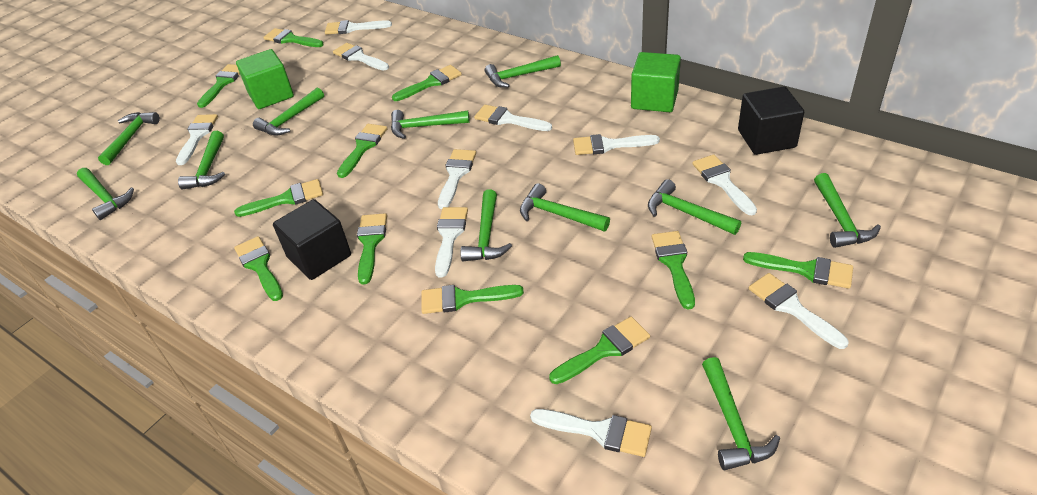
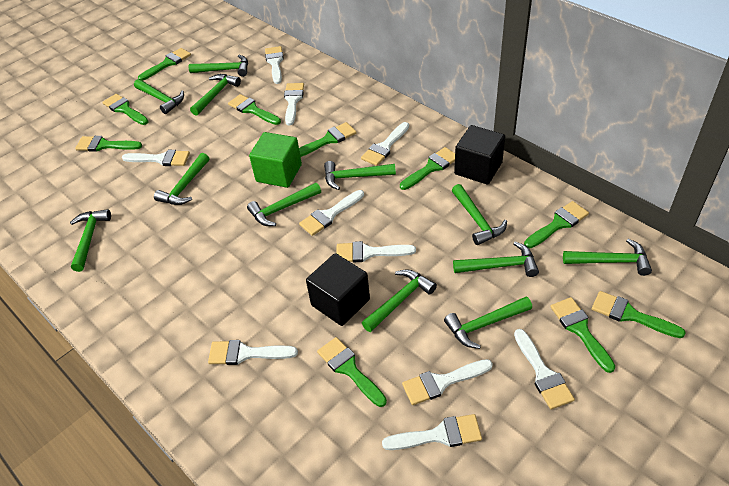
green brush: 11 -> 10
green cube: 2 -> 1
green hammer: 11 -> 12

